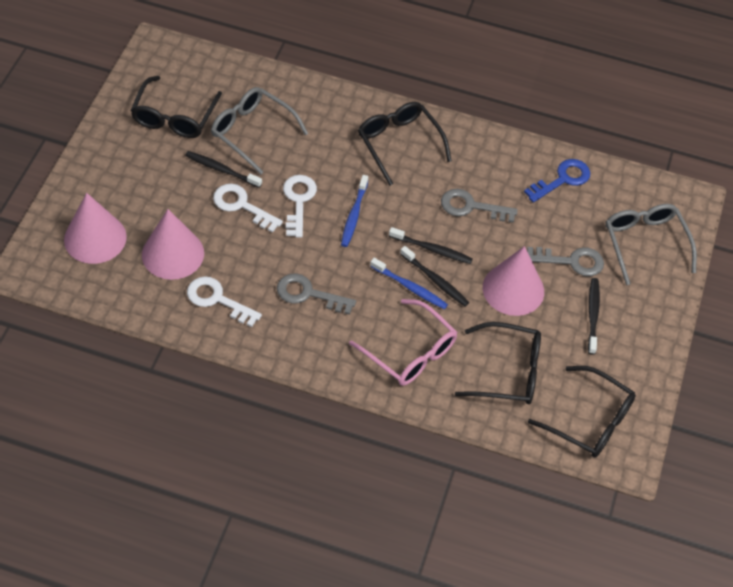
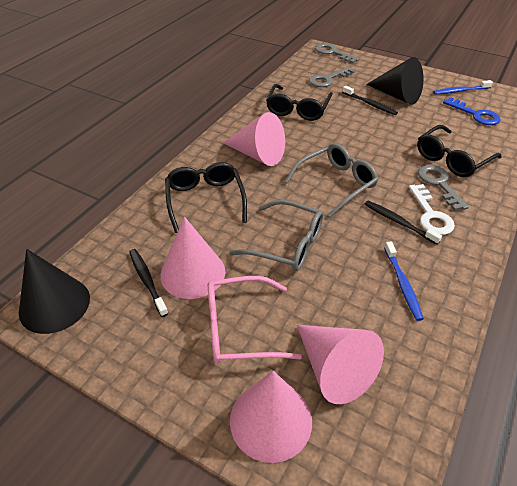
black cone: 0 -> 2
black glasses: 4 -> 3
black toothbrush: 4 -> 3
pink cone: 3 -> 4
white key: 3 -> 1

